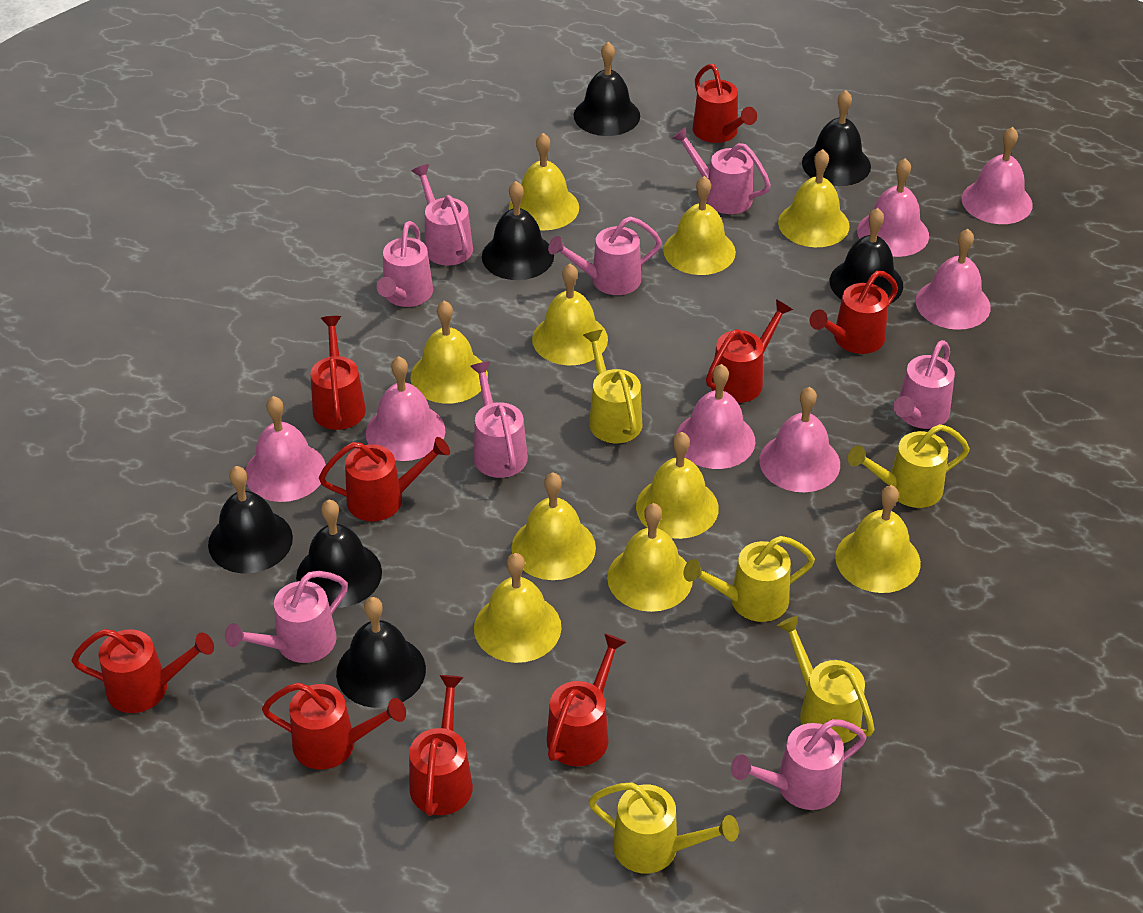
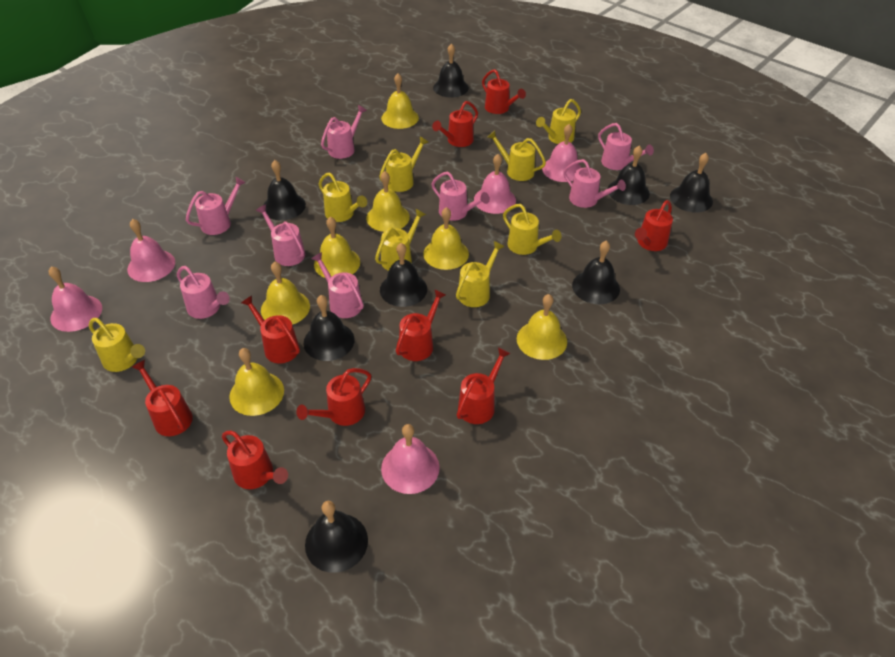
black bell: 7 -> 8
pink bell: 7 -> 5
yellow bell: 10 -> 7
yellow watering can: 5 -> 8

